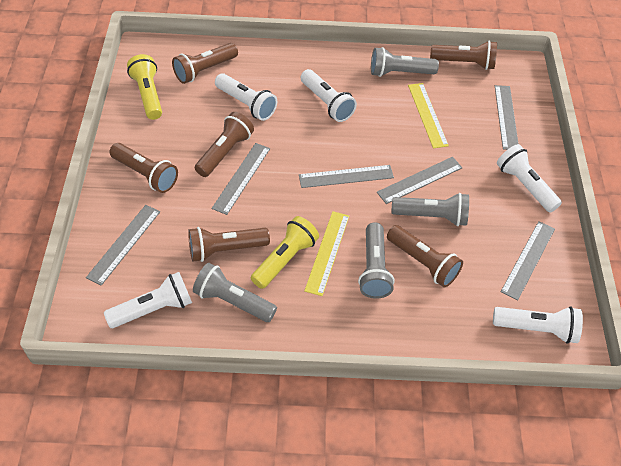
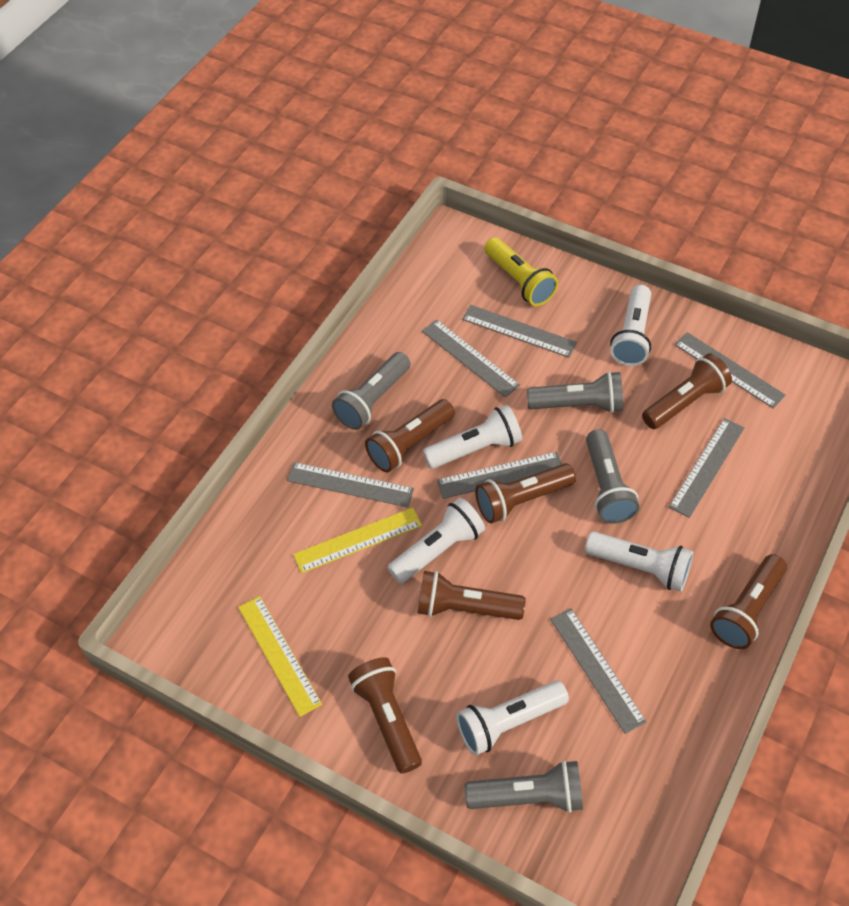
grey ruler: 6 -> 7
yellow flashlight: 2 -> 1

